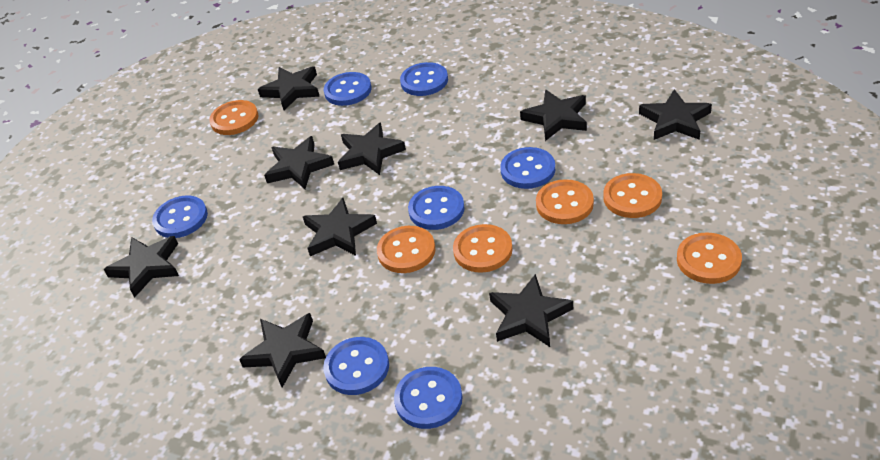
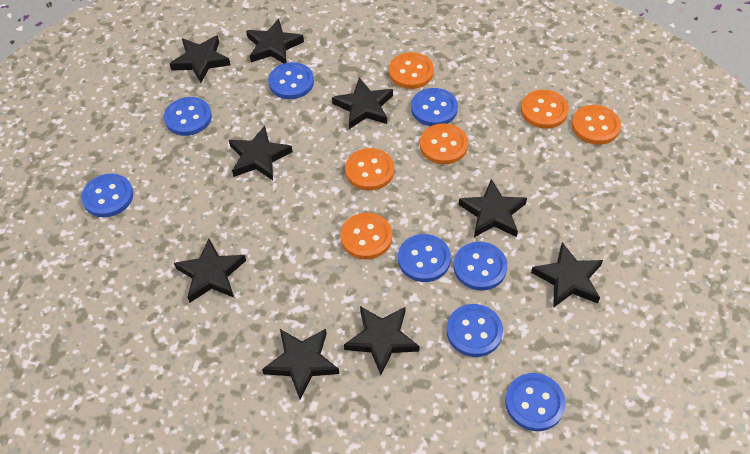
blue button: 7 -> 8

